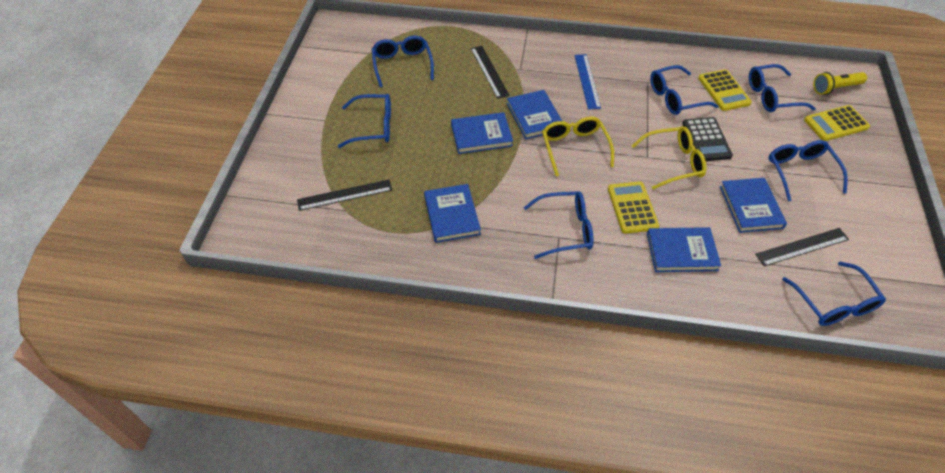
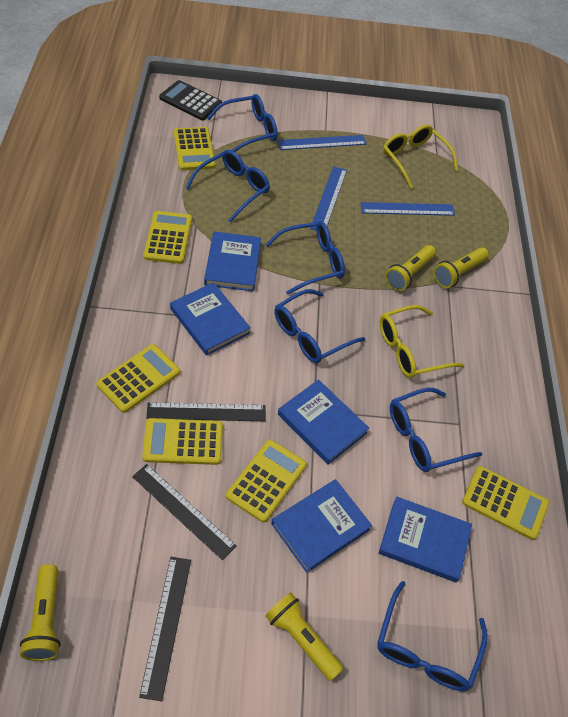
blue glasses: 7 -> 6
blue ruler: 1 -> 3
yellow calculator: 3 -> 6
yellow flashlight: 1 -> 4

